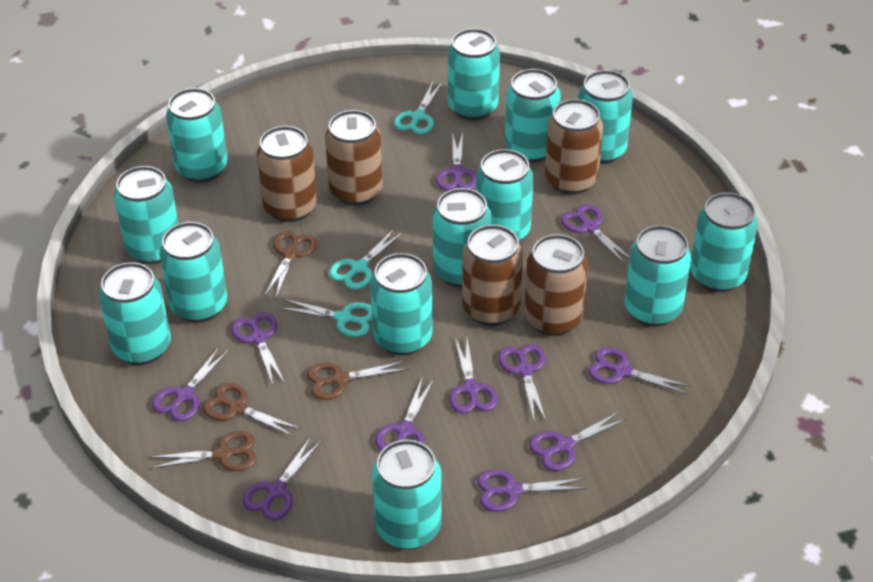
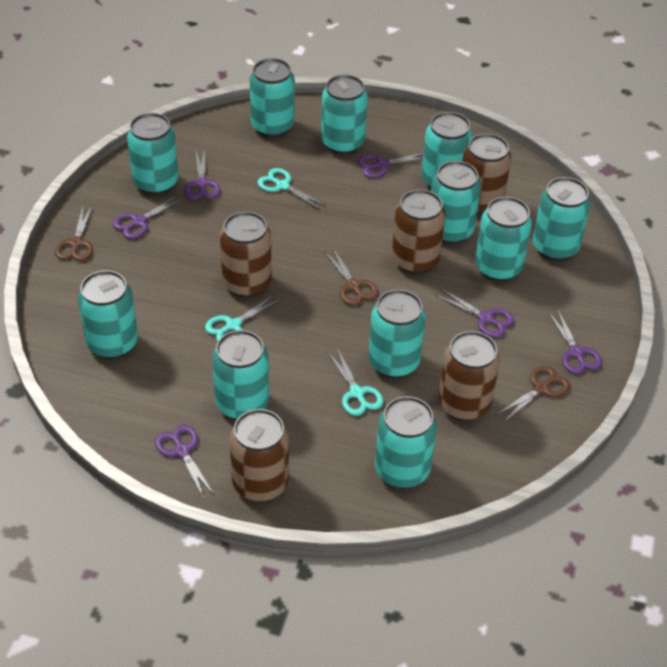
brown scissors: 4 -> 3
purple scissors: 11 -> 6
turquoise can: 13 -> 11

